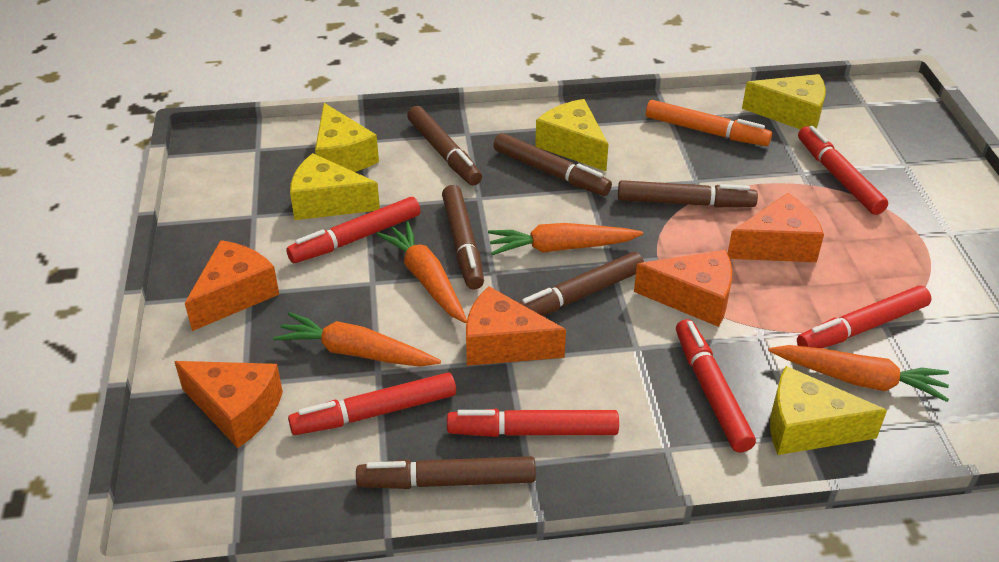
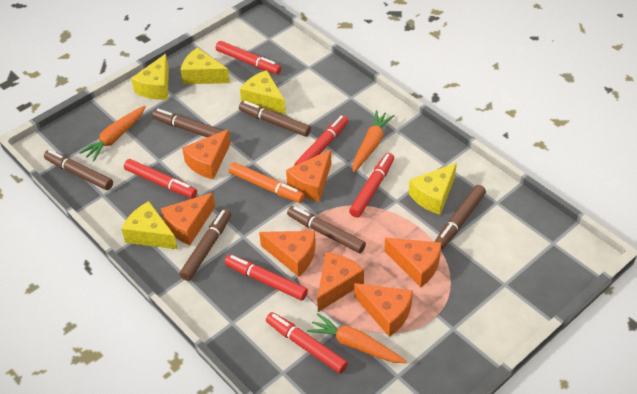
orange carrot: 4 -> 3
orange cheese: 5 -> 7

